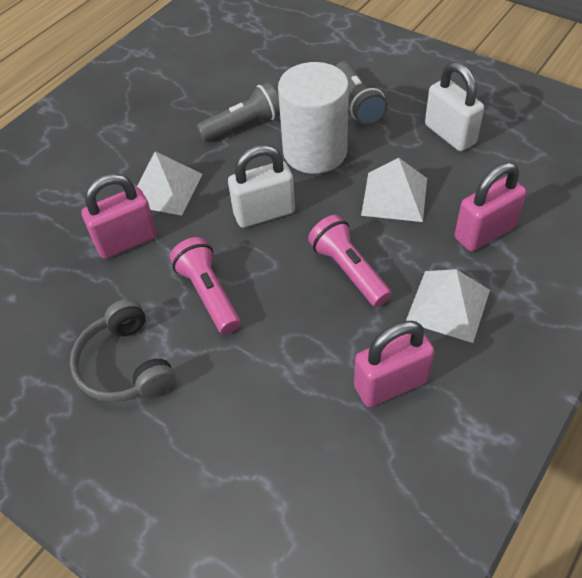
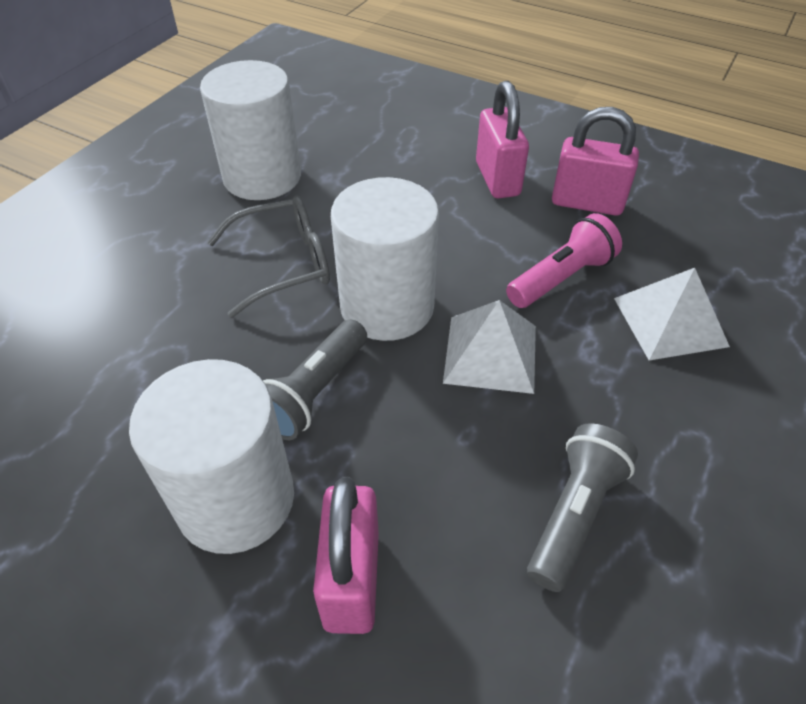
grey glasses: 0 -> 1
grey headphones: 1 -> 0
pink flashlight: 2 -> 1
white cylinder: 1 -> 3
white padlock: 2 -> 0
white pyramid: 3 -> 2

